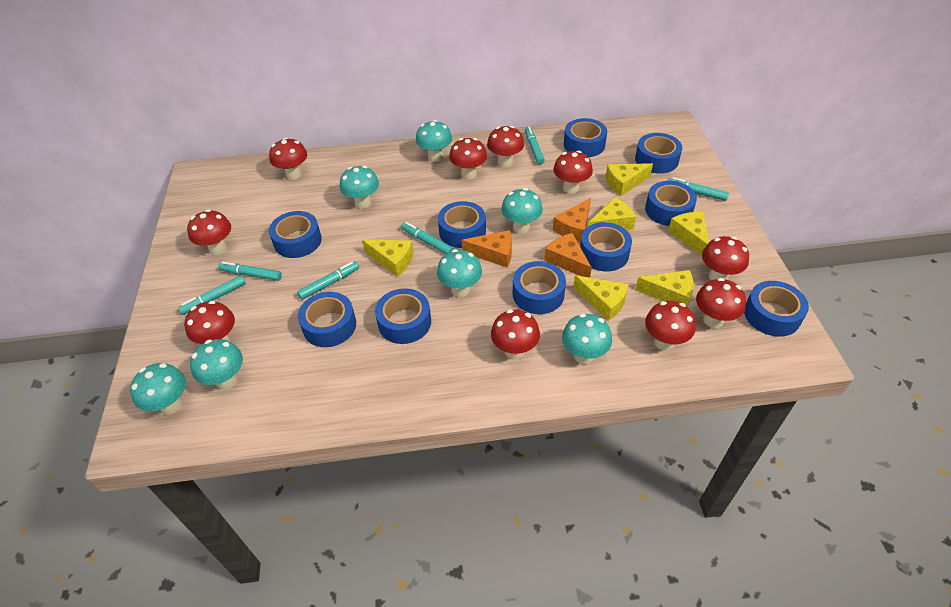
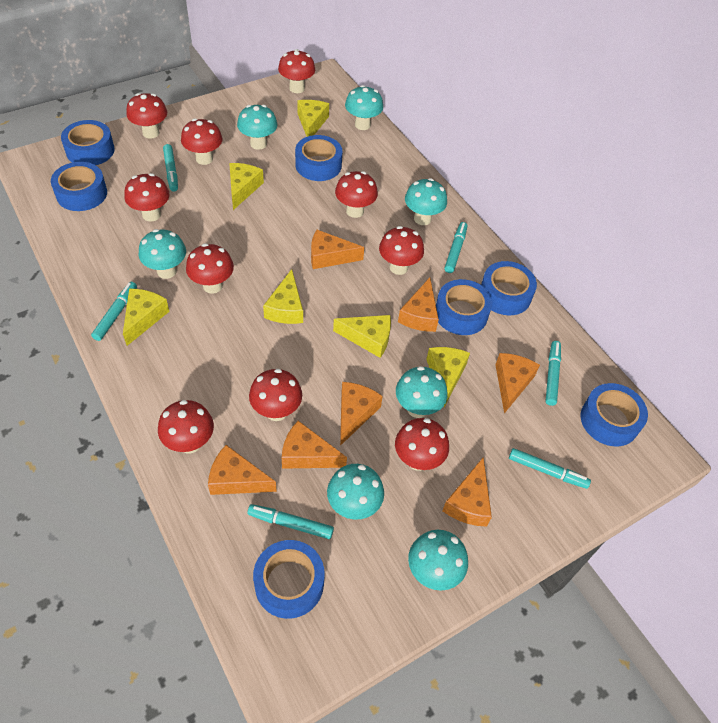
blue tape: 10 -> 7
orange cheese: 3 -> 7

